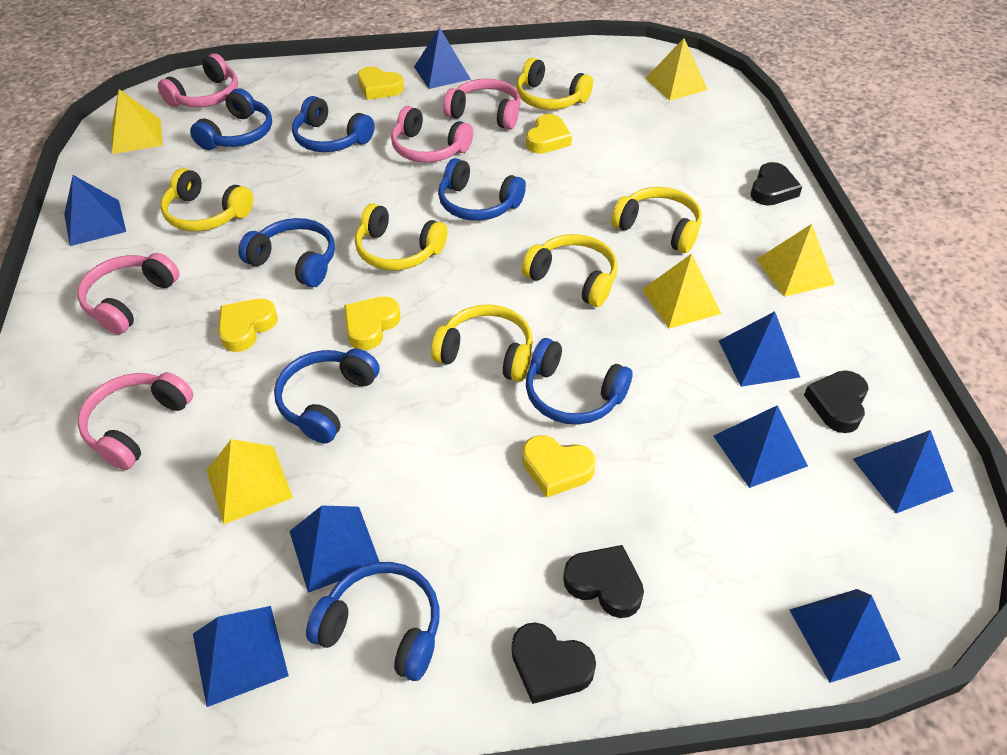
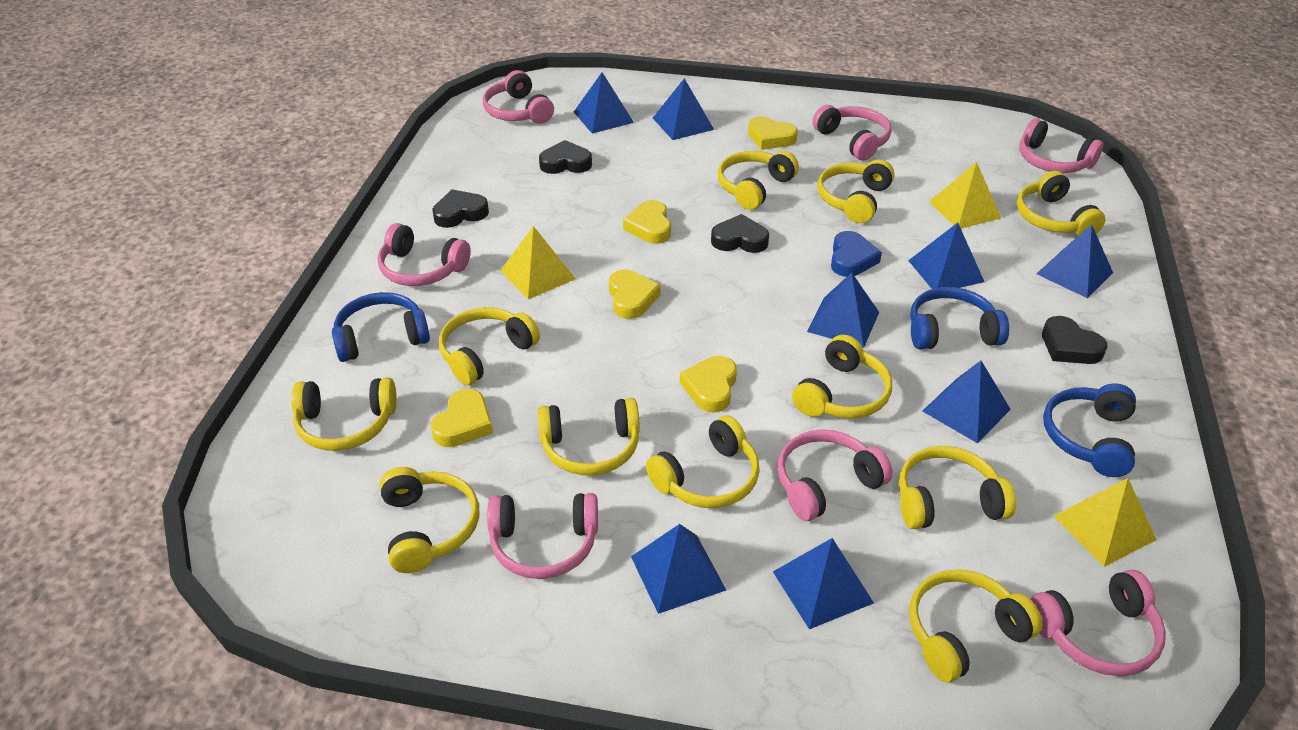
blue headphones: 7 -> 3
blue heart: 0 -> 1
pink headphones: 5 -> 7
yellow headphones: 6 -> 11
yellow pyramid: 5 -> 3

